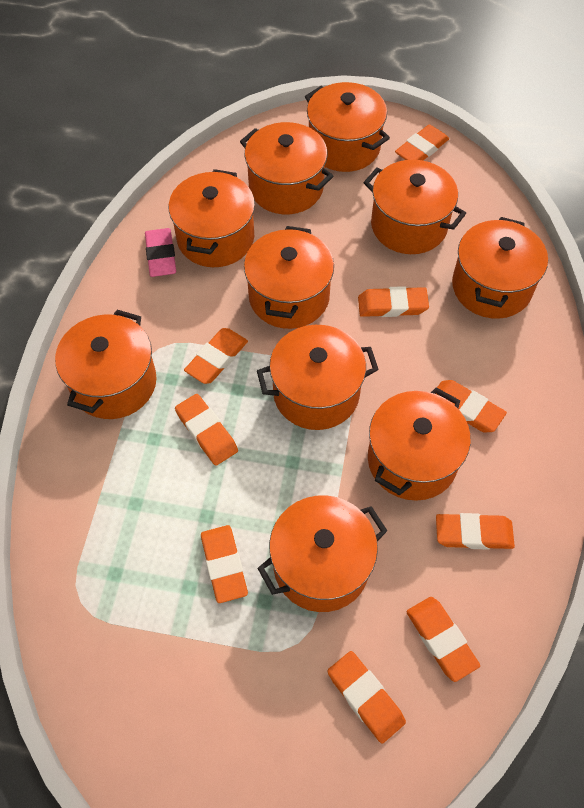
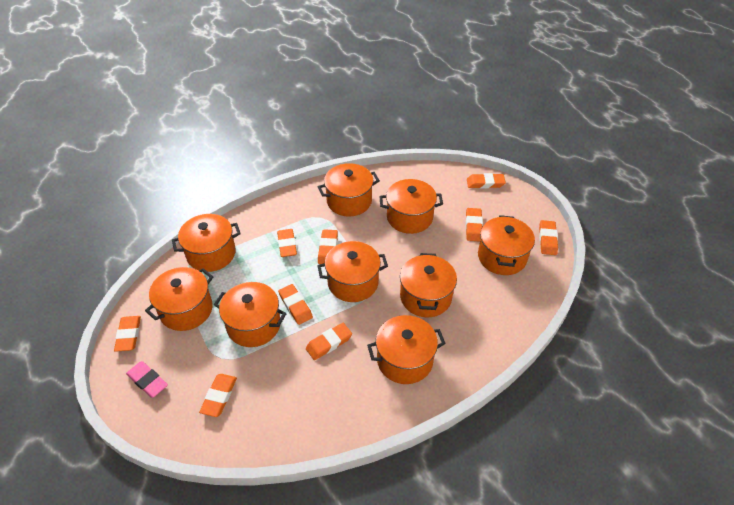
orange pot: 10 -> 9

